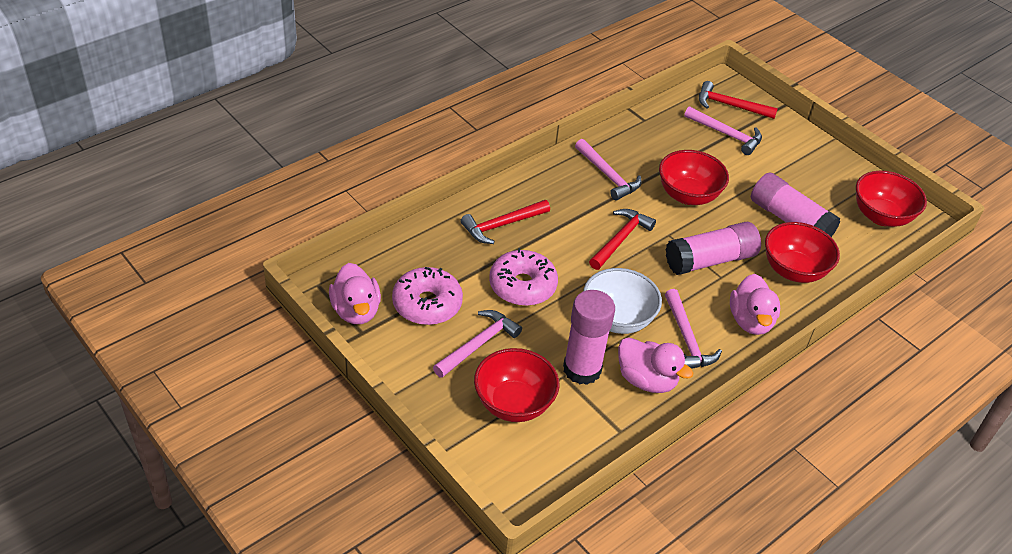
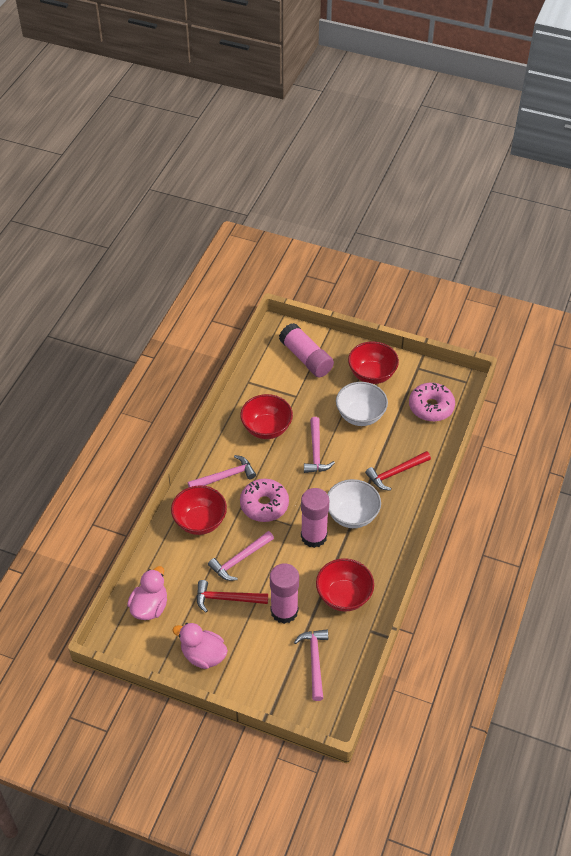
pink duck: 3 -> 2
red hammer: 3 -> 2
white bowl: 1 -> 2

